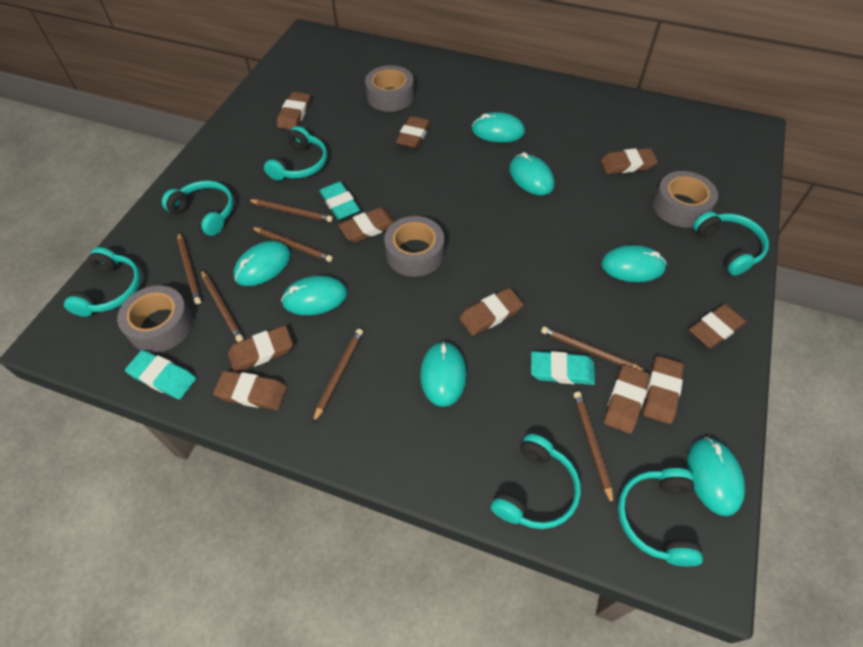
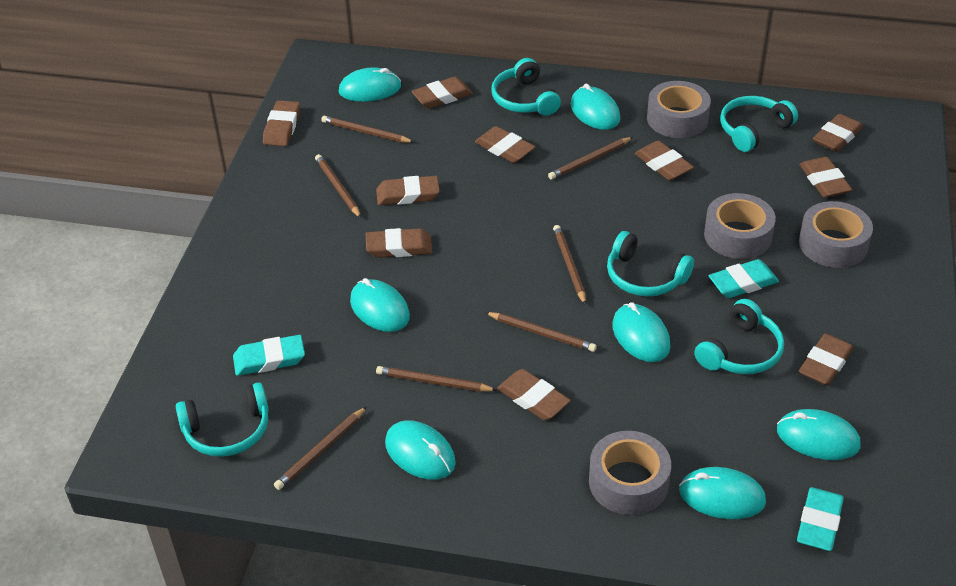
turquoise headphones: 6 -> 5

